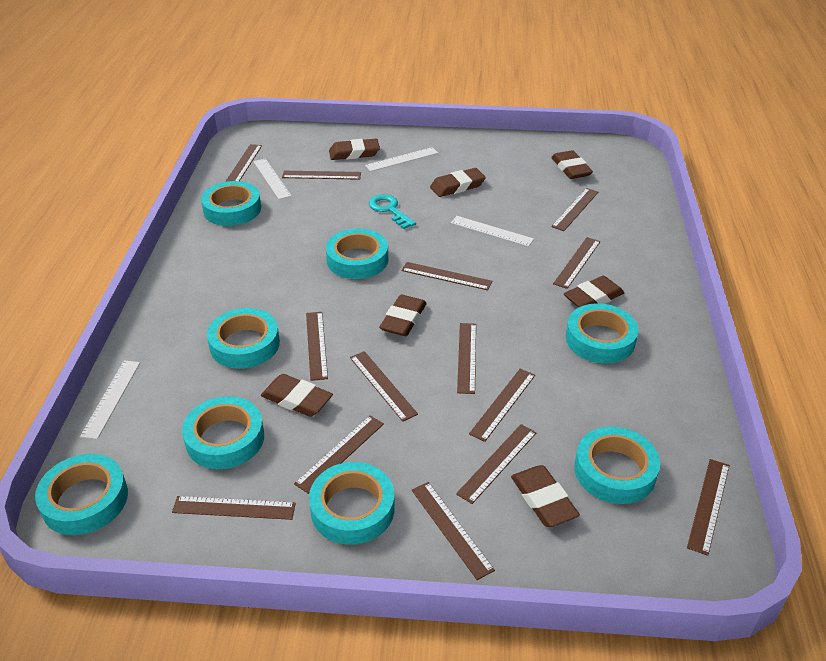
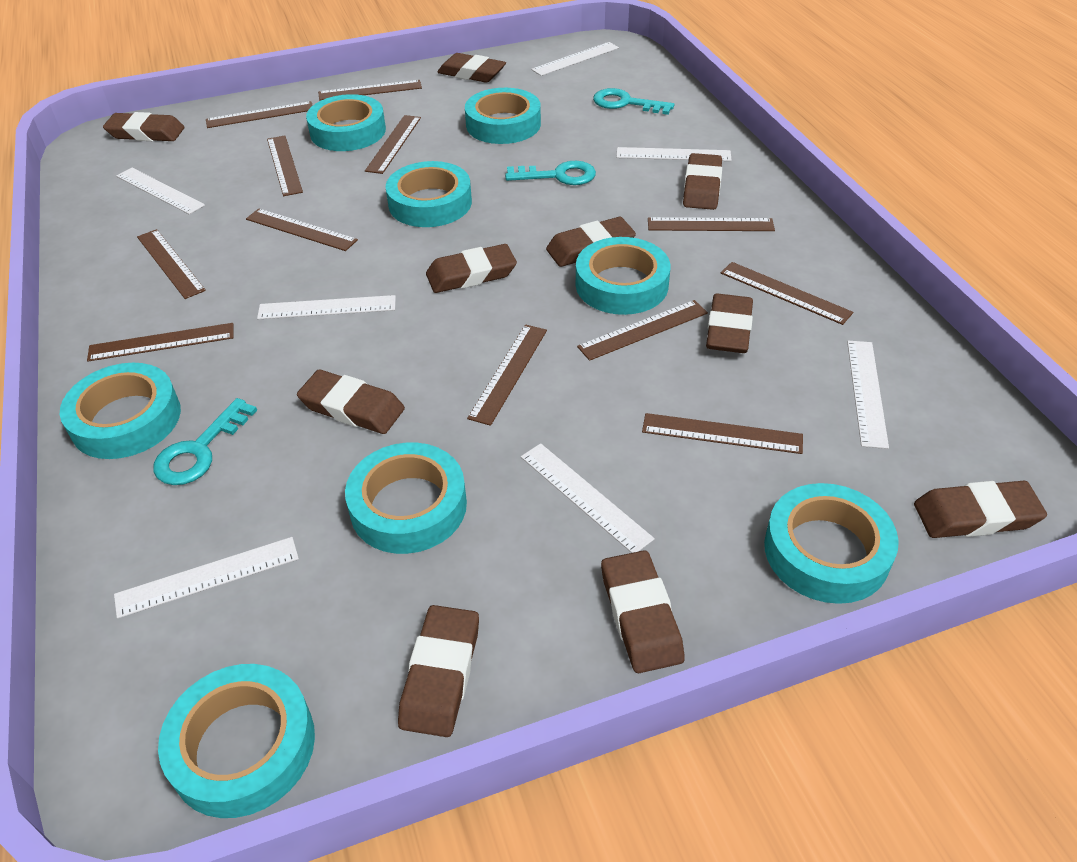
brown eraser: 7 -> 10
brown ruler: 14 -> 12
turquoise key: 1 -> 3
white ruler: 4 -> 7

